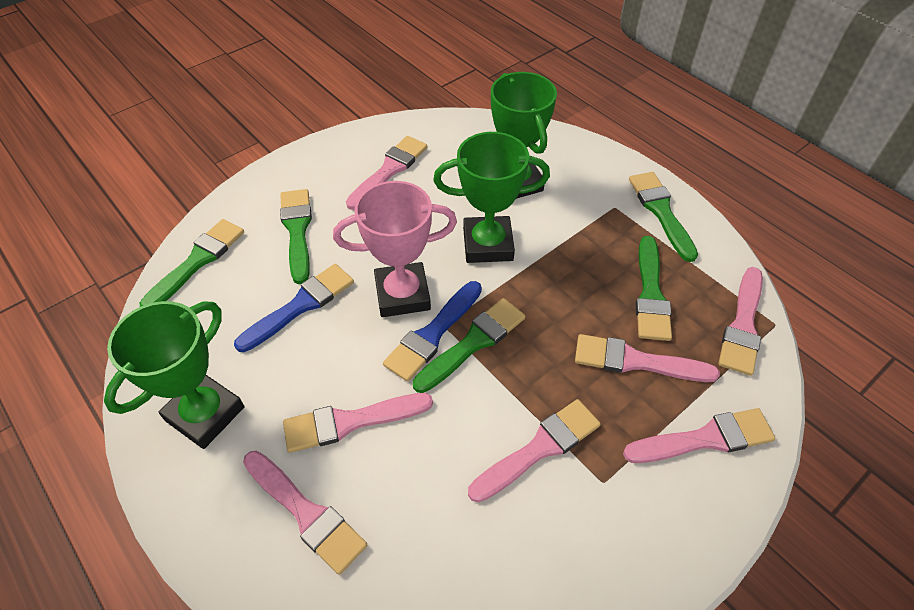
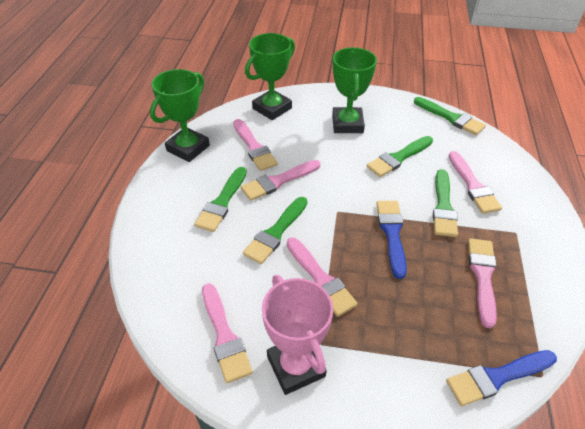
pink brush: 7 -> 6

